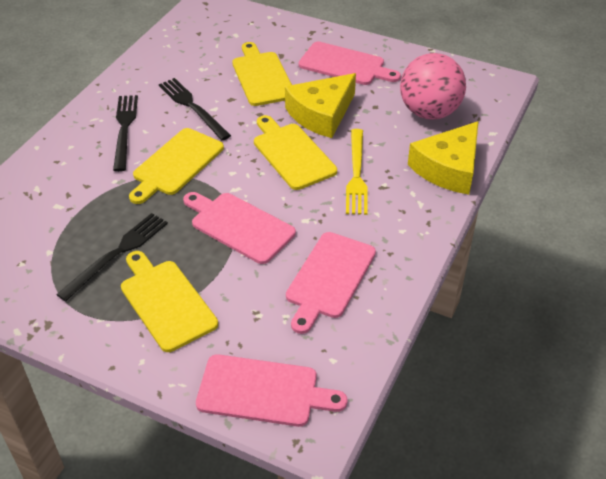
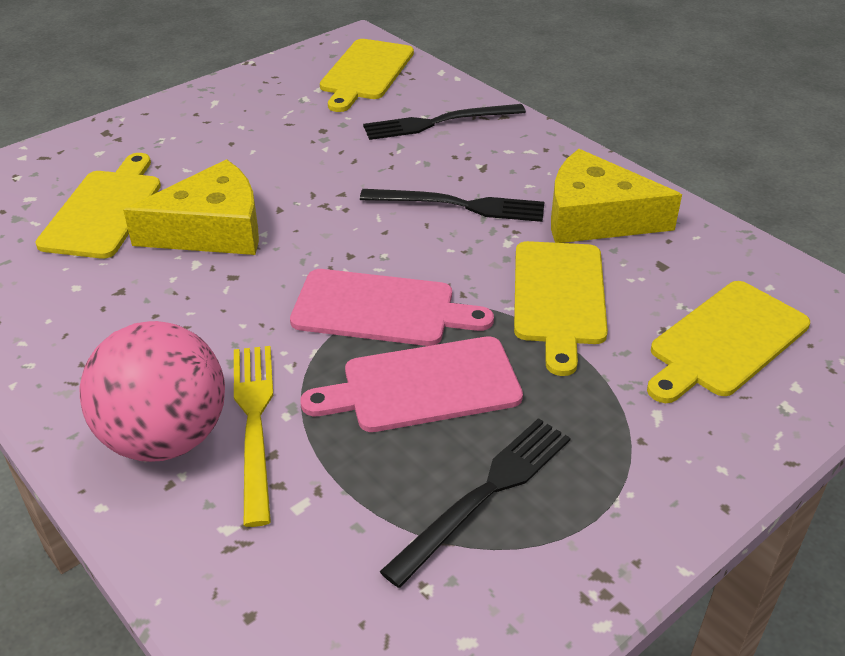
pink cutting board: 4 -> 2

